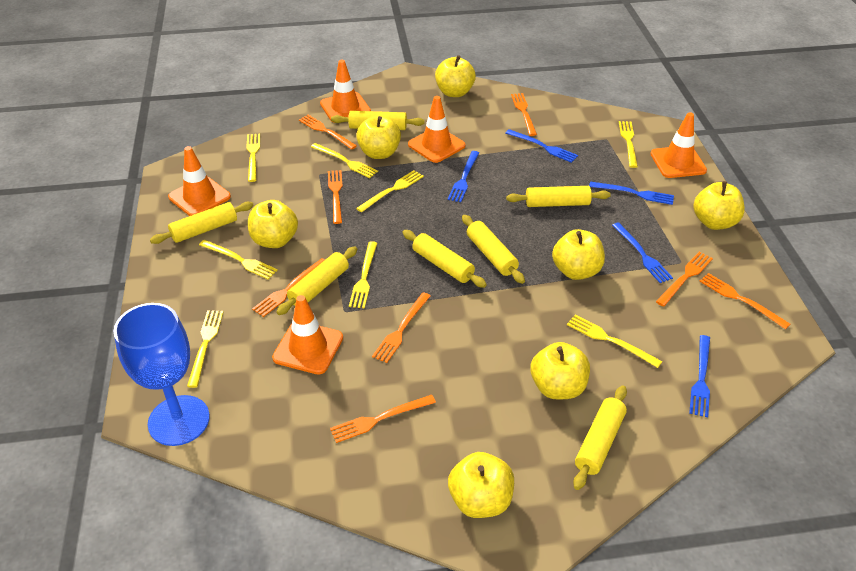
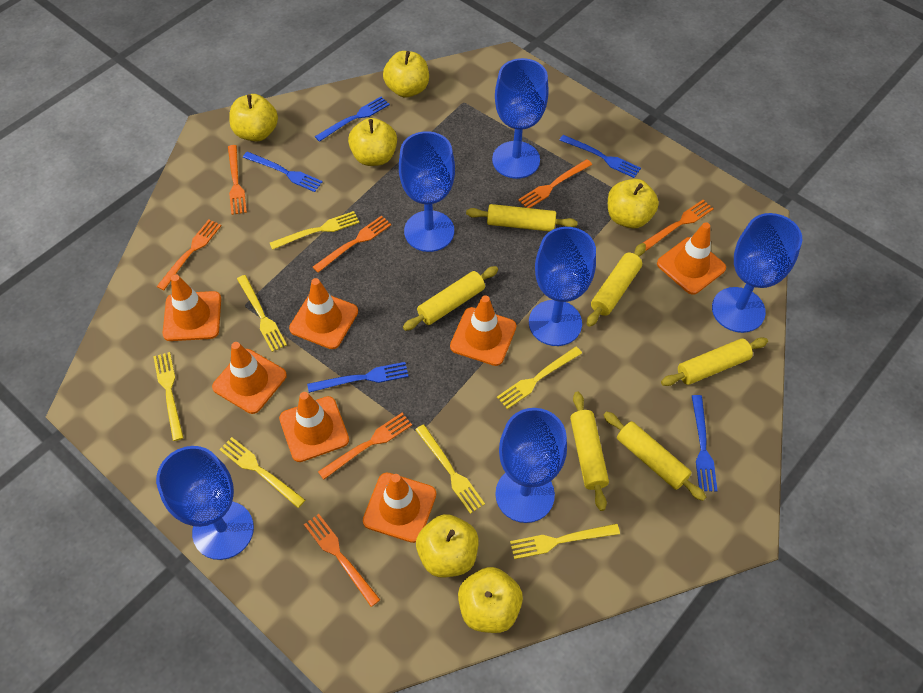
blue goblet: 1 -> 6
orange fork: 8 -> 7
orange traffic cone: 5 -> 7
yellow apple: 7 -> 6
yellow fork: 8 -> 7
yellow rolling pin: 7 -> 6

